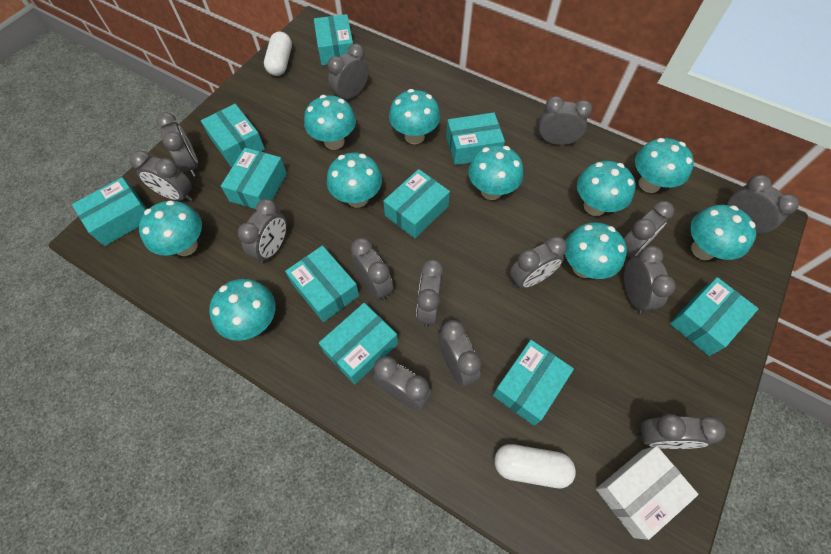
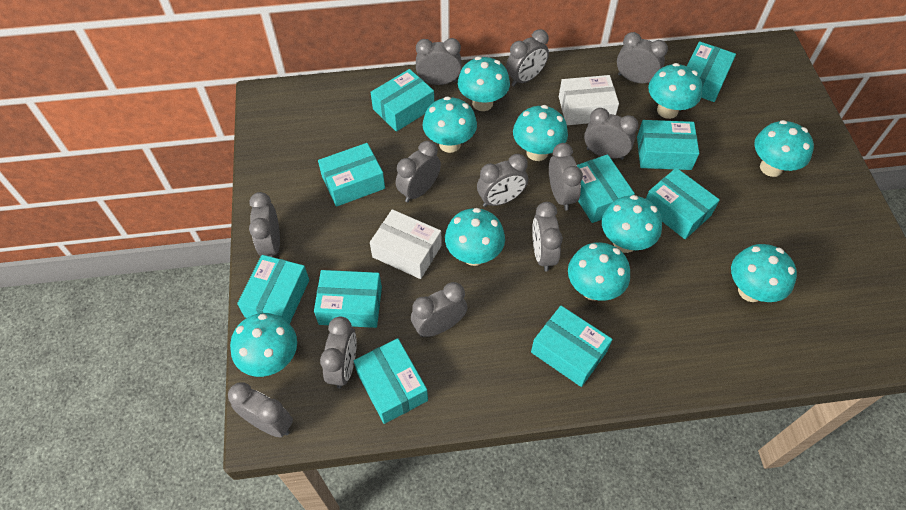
grey clock: 14 -> 12
white box: 1 -> 2
white capsule: 2 -> 0

